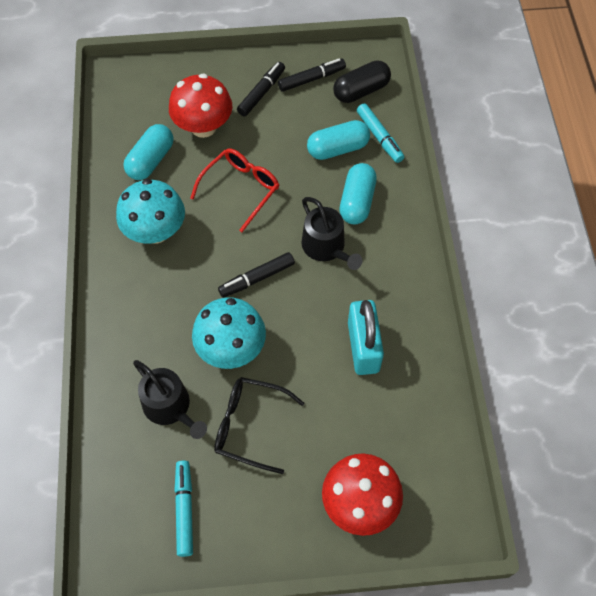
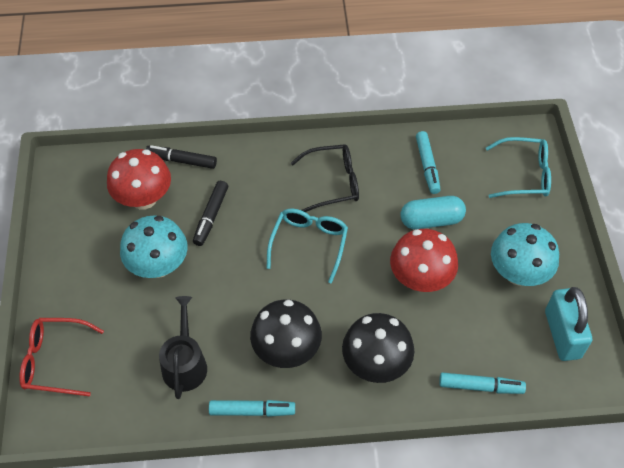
black capsule: 1 -> 0
black marker: 3 -> 2
black mushroom: 0 -> 2
black watering can: 2 -> 1
turquoise capsule: 3 -> 1
turquoise glasses: 0 -> 2
turquoise marker: 2 -> 3

